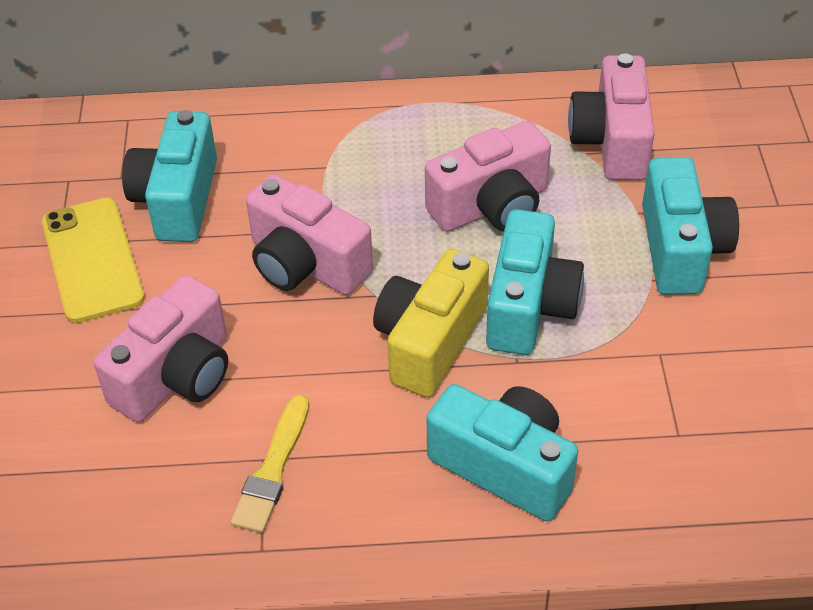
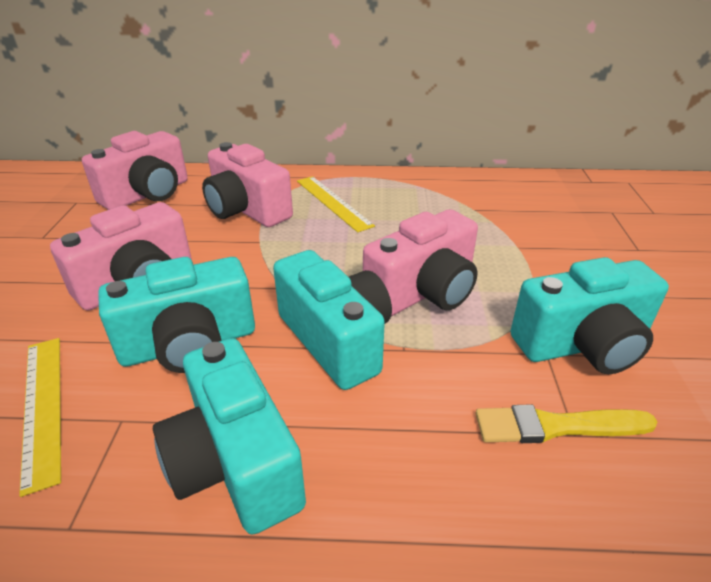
yellow camera: 1 -> 0
yellow phone: 1 -> 0
yellow ruler: 0 -> 2

